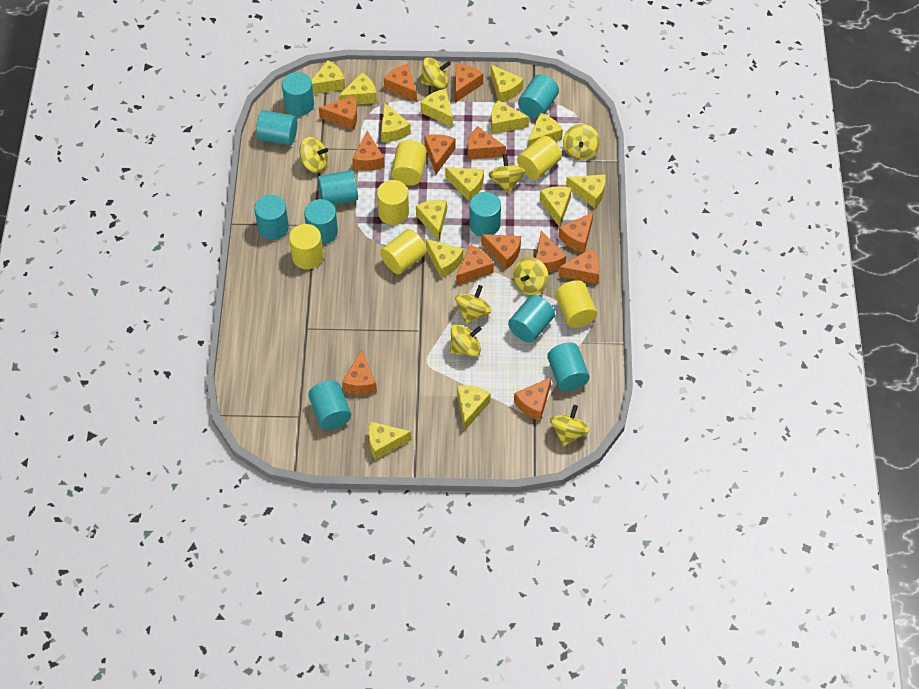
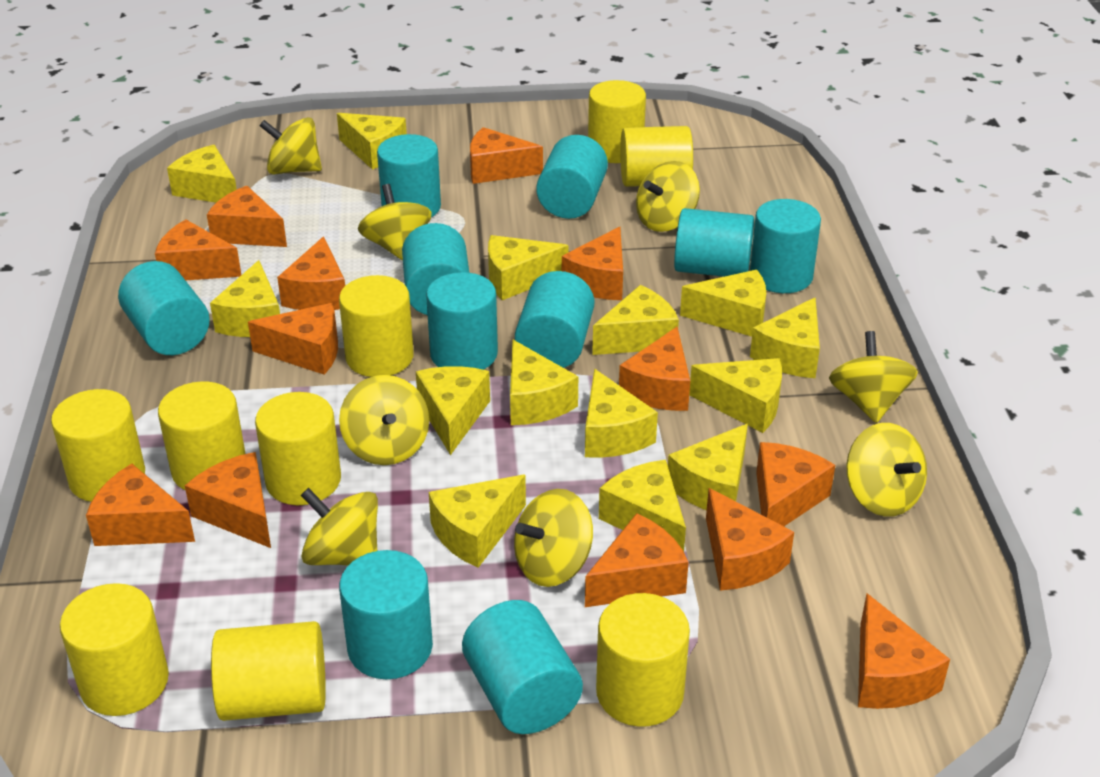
yellow cylinder: 6 -> 9

